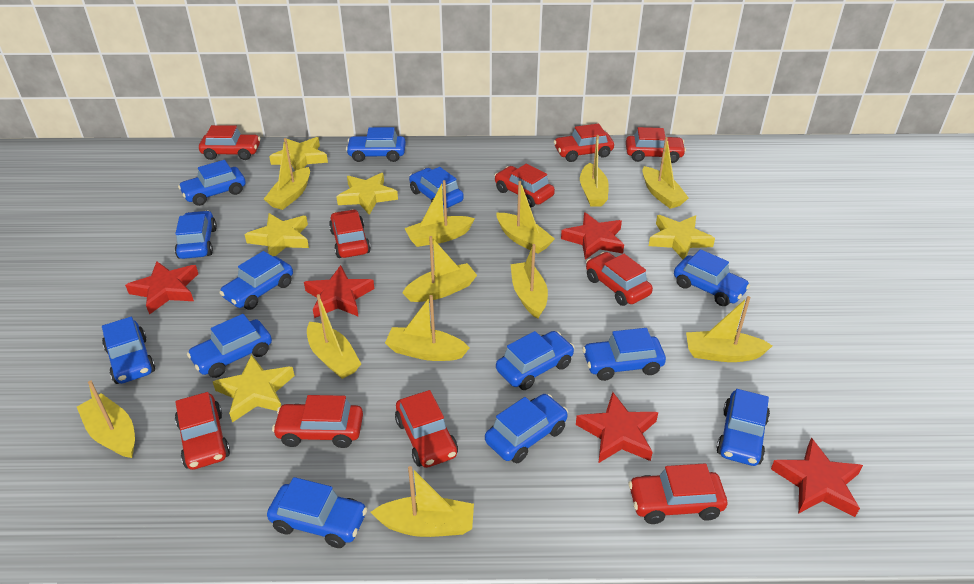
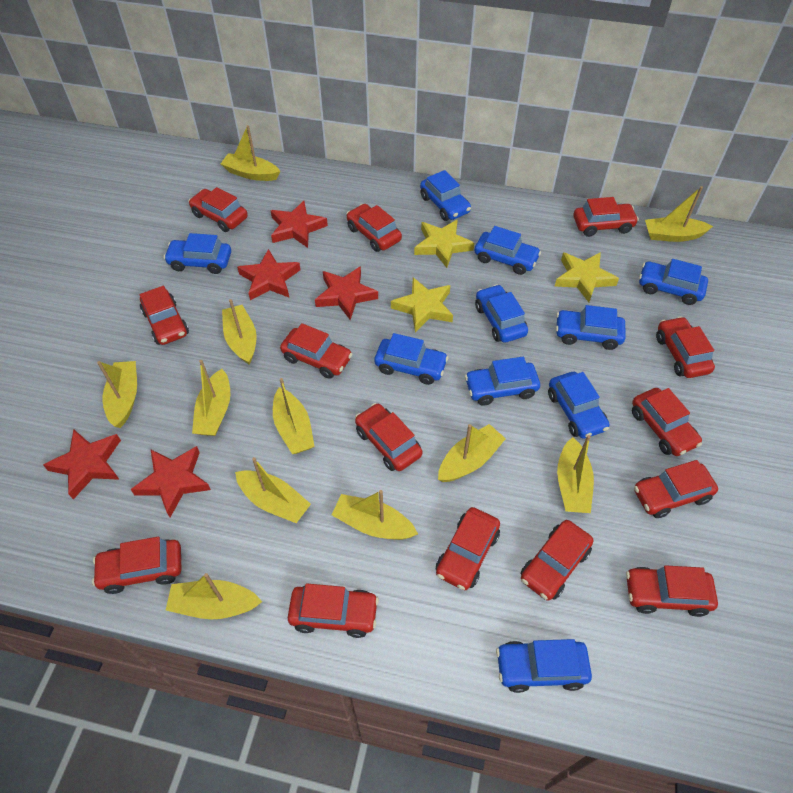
blue car: 13 -> 10
red car: 10 -> 14
yellow boat: 12 -> 11
yellow star: 5 -> 3

